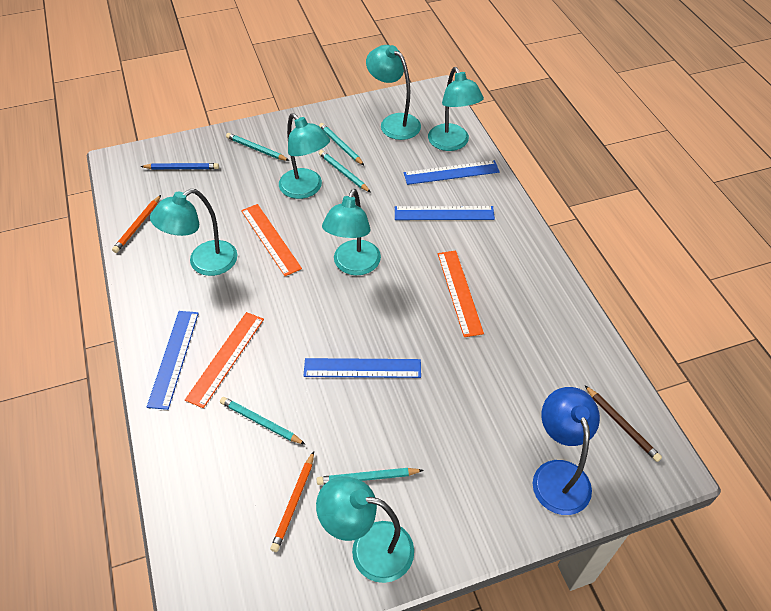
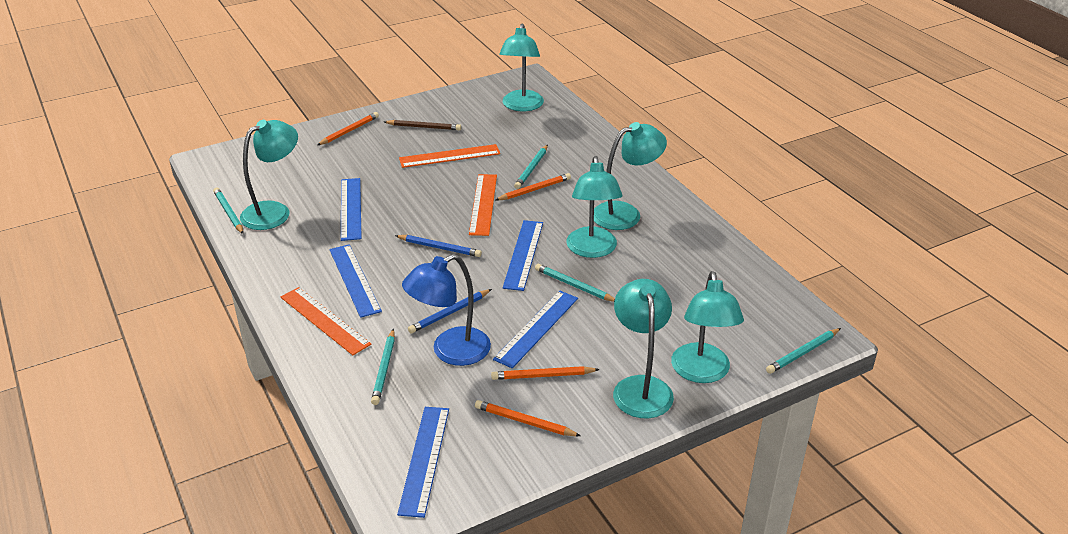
blue pencil: 1 -> 2
blue ruler: 4 -> 5
orange pencil: 2 -> 4

